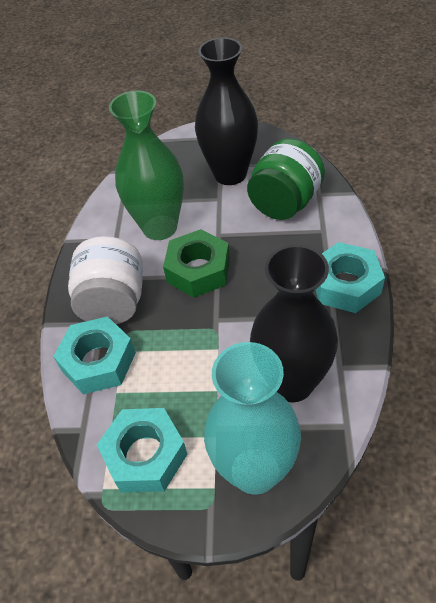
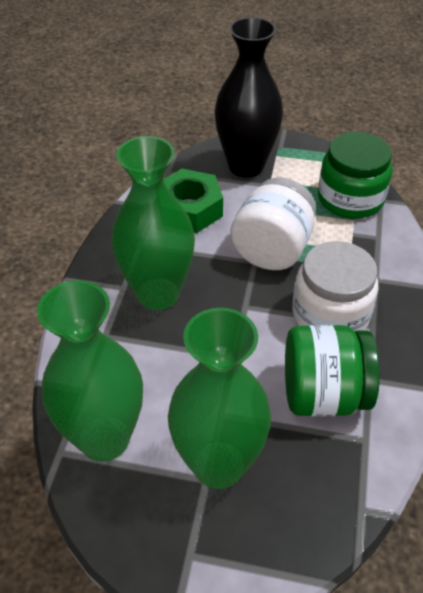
black vase: 2 -> 1
green jar: 1 -> 2
green vase: 1 -> 3
turquoise nut: 3 -> 0
turquoise vase: 1 -> 0
white jar: 1 -> 2

